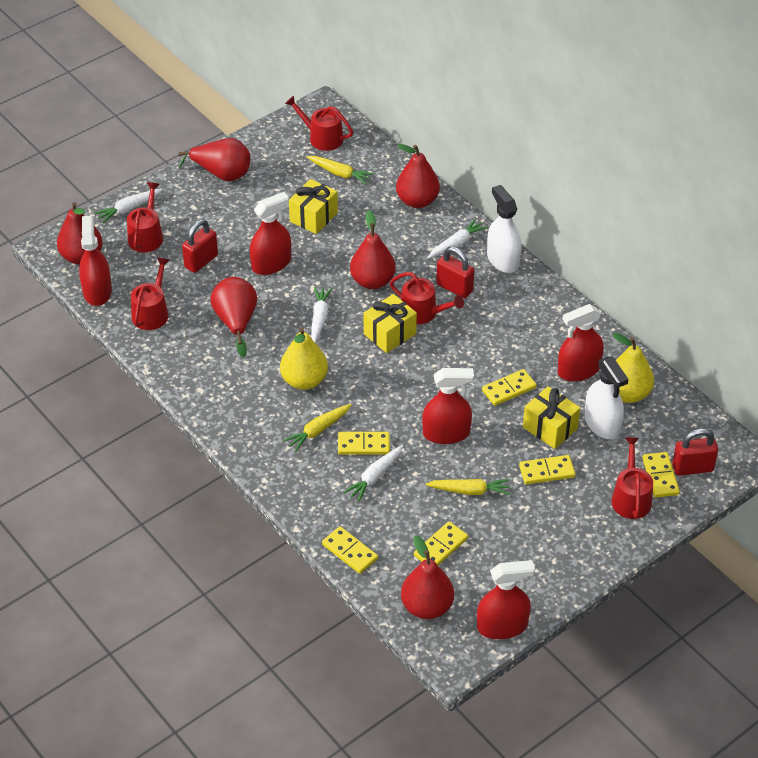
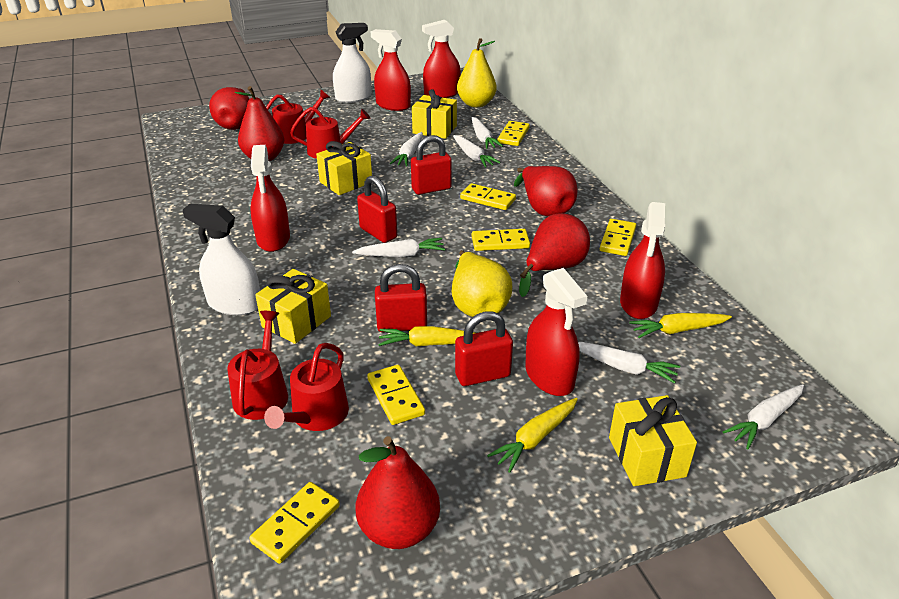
red padlock: 3 -> 4
red pear: 6 -> 5
red watering can: 5 -> 4
white carrot: 4 -> 6
yellow gift: 3 -> 4

